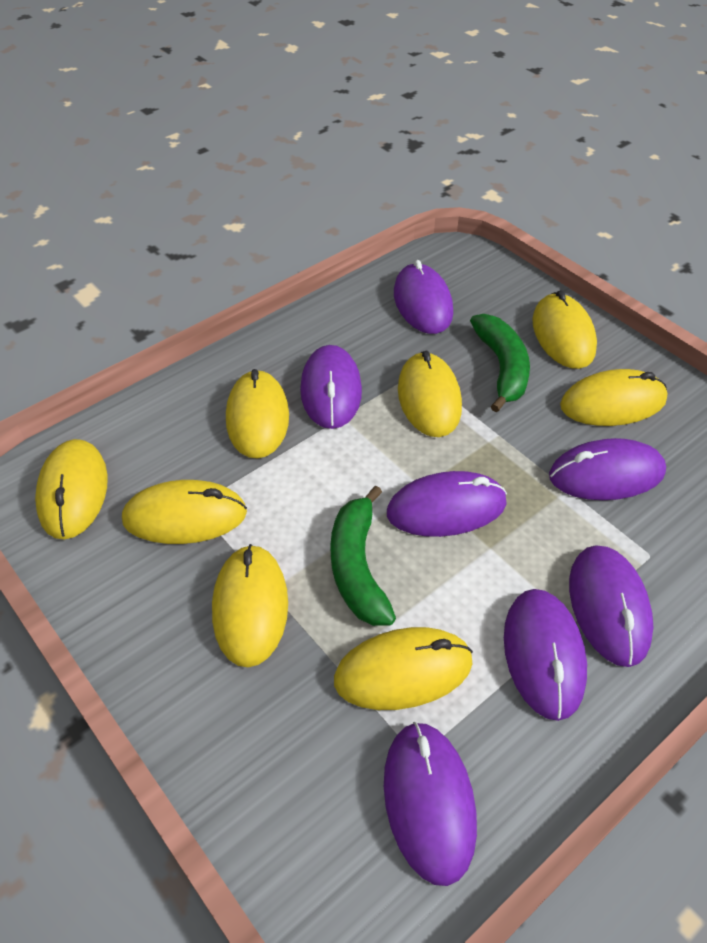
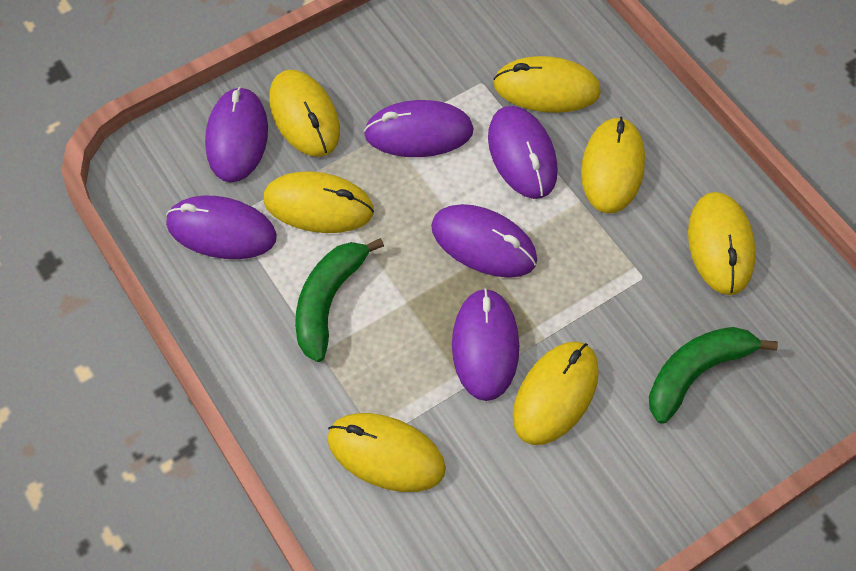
purple mouse: 7 -> 6
yellow mouse: 8 -> 7

